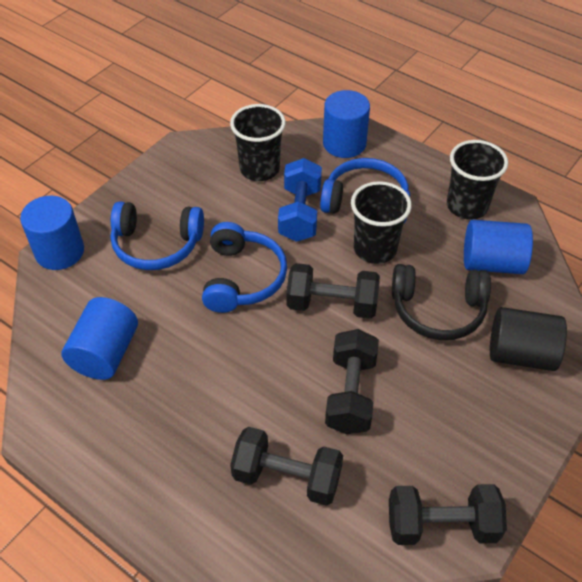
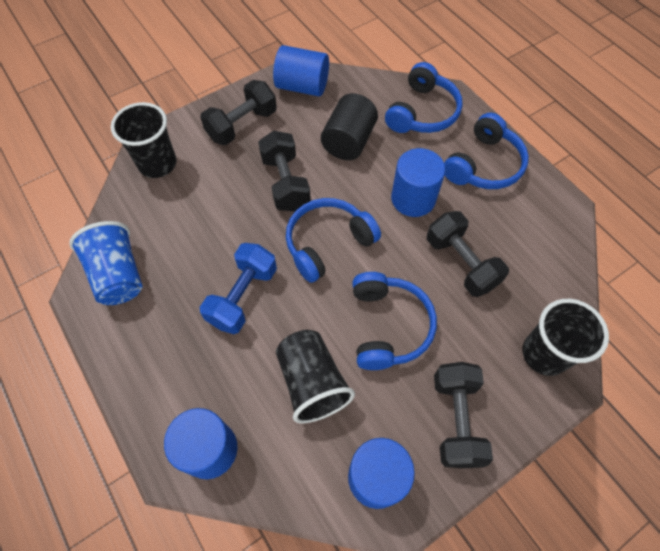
black headphones: 1 -> 0
blue cup: 0 -> 1
blue headphones: 3 -> 4

